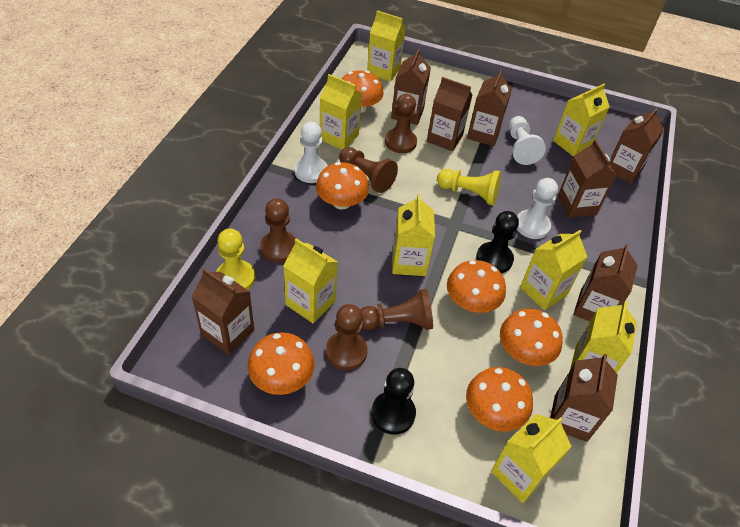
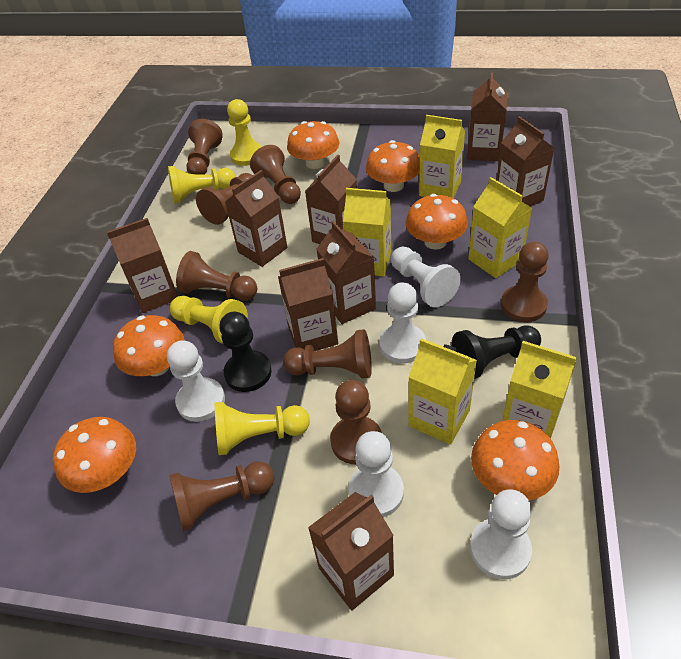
brown pawn: 5 -> 8
white pawn: 3 -> 5
yellow carton: 8 -> 5
yellow pawn: 2 -> 4

